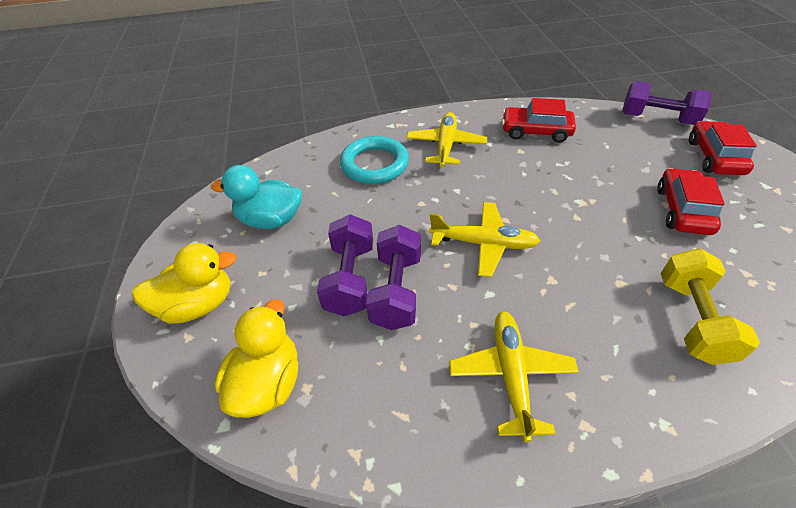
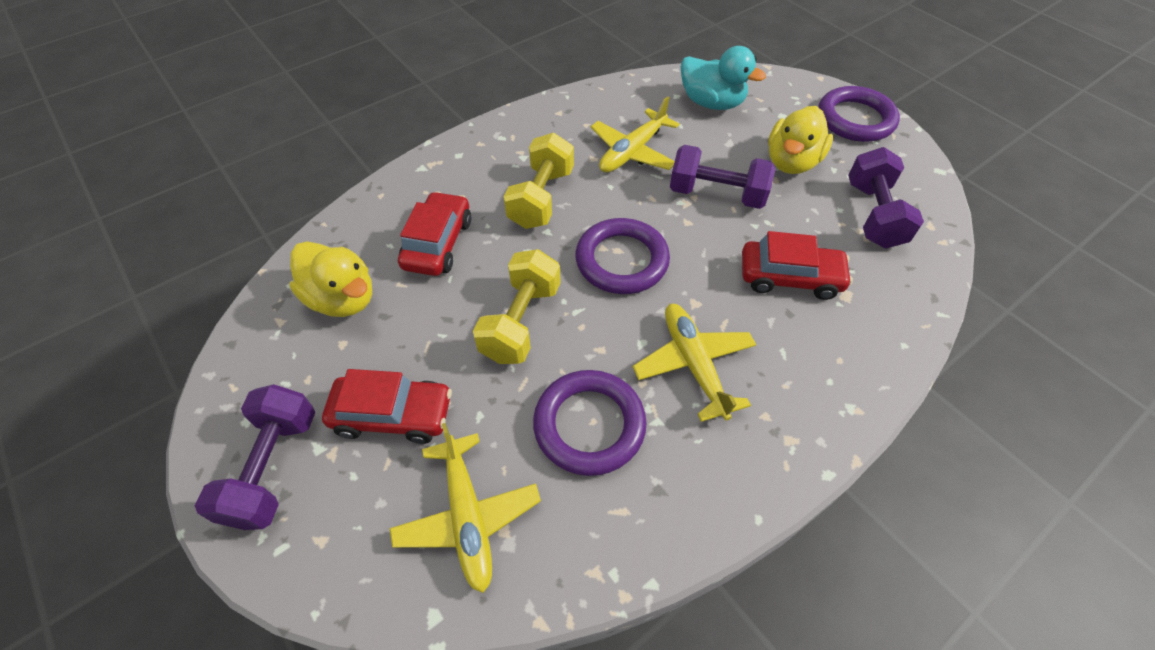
purple ring: 0 -> 3
turquoise ring: 1 -> 0
yellow dumbbell: 1 -> 2

